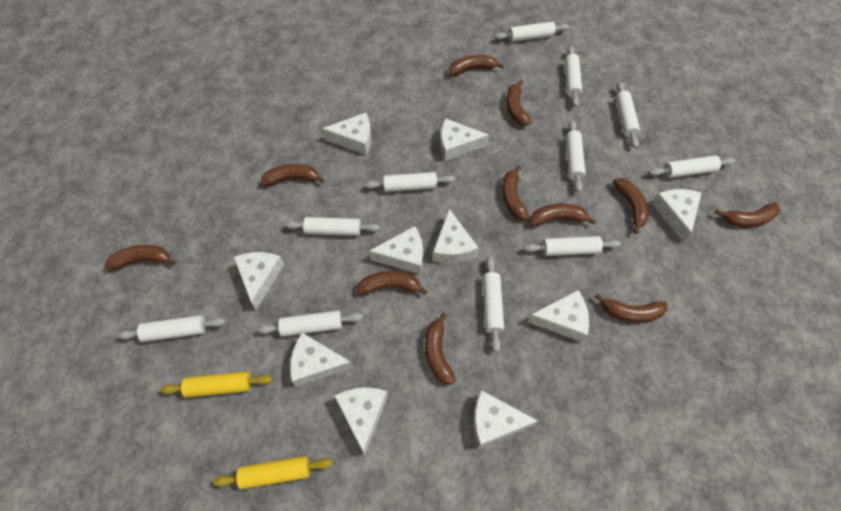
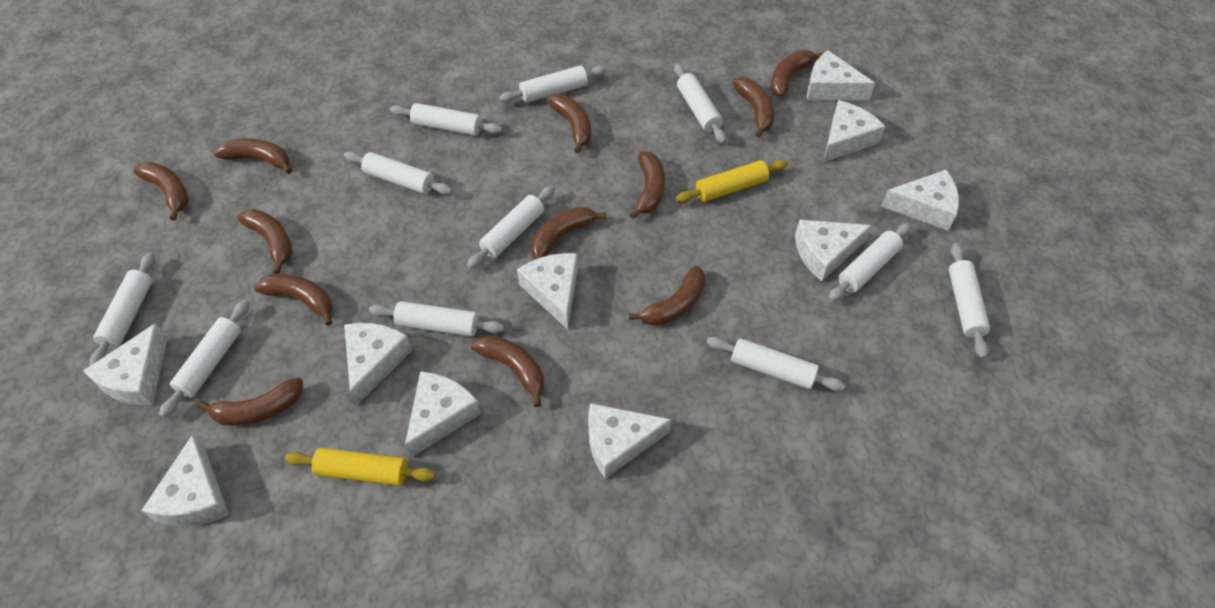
brown banana: 11 -> 12

